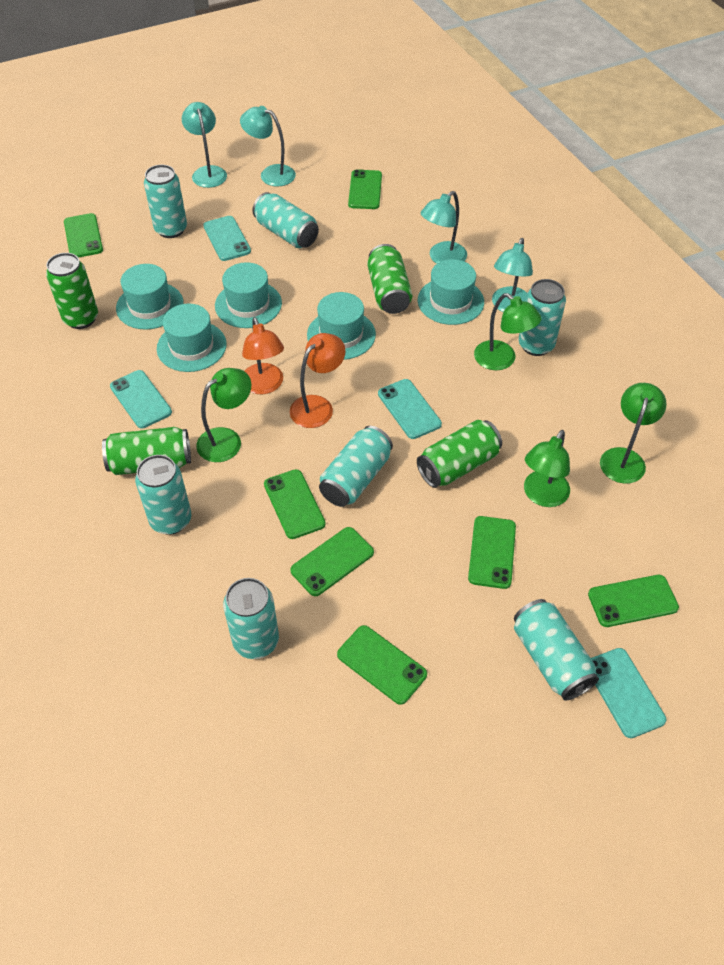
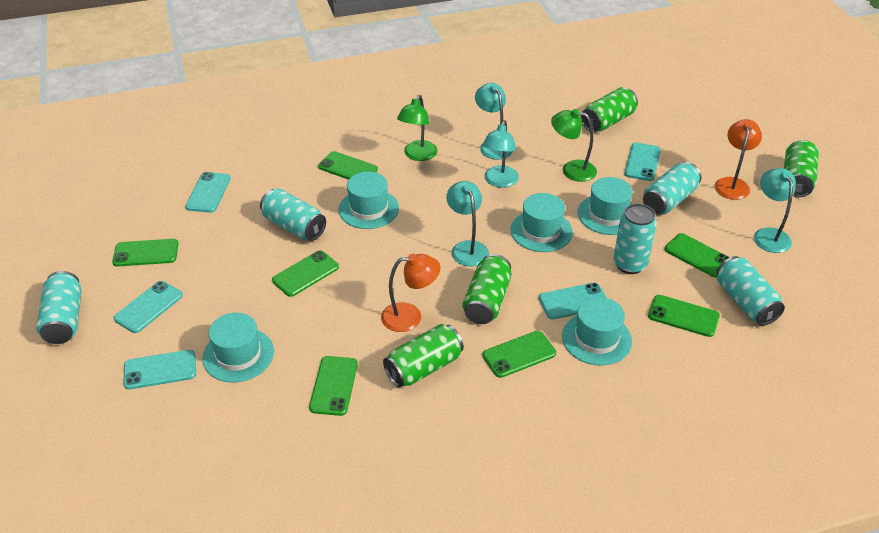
green lamp: 4 -> 2
turquoise can: 7 -> 5
turquoise phone: 4 -> 5

